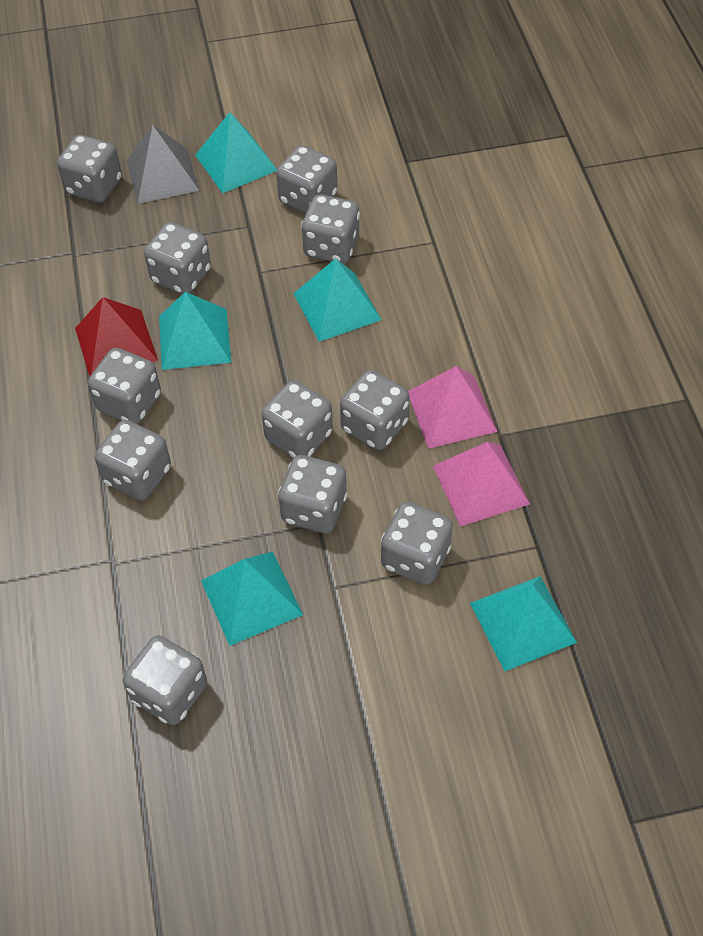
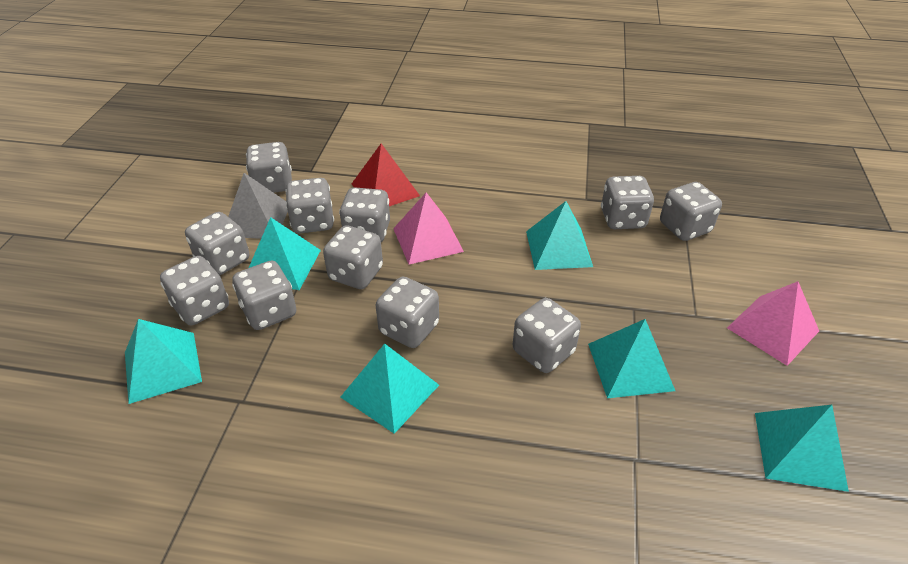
turquoise pyramid: 5 -> 6

